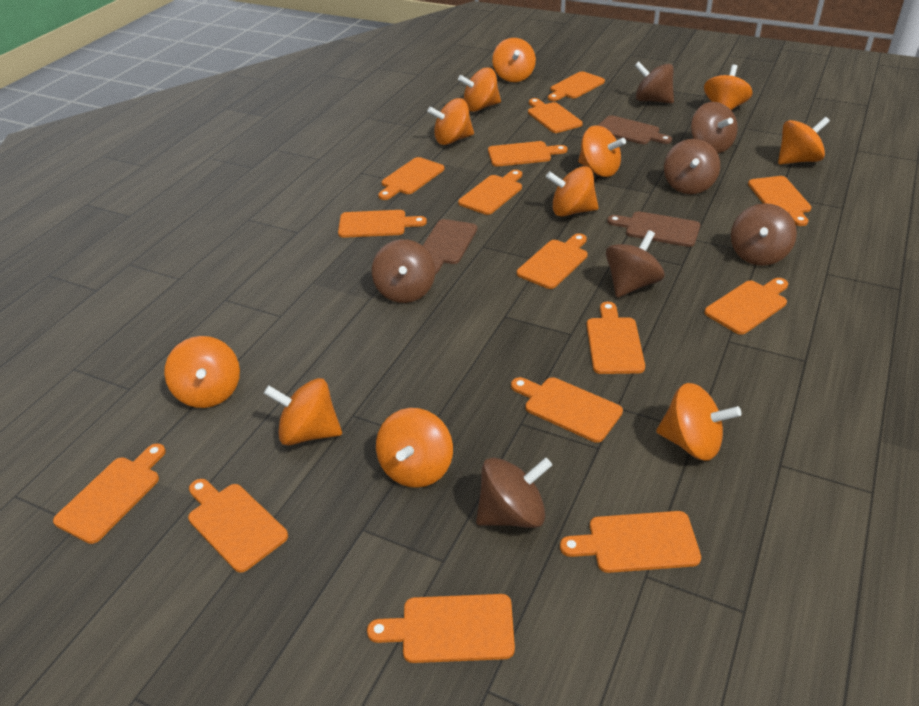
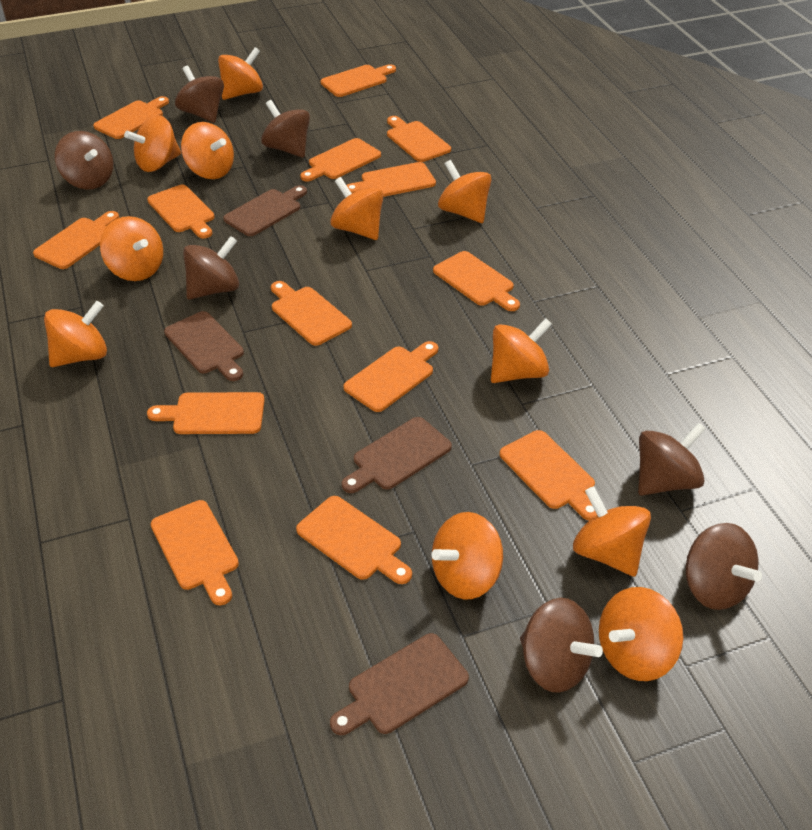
brown cutting board: 3 -> 4
orange cutting board: 15 -> 14

